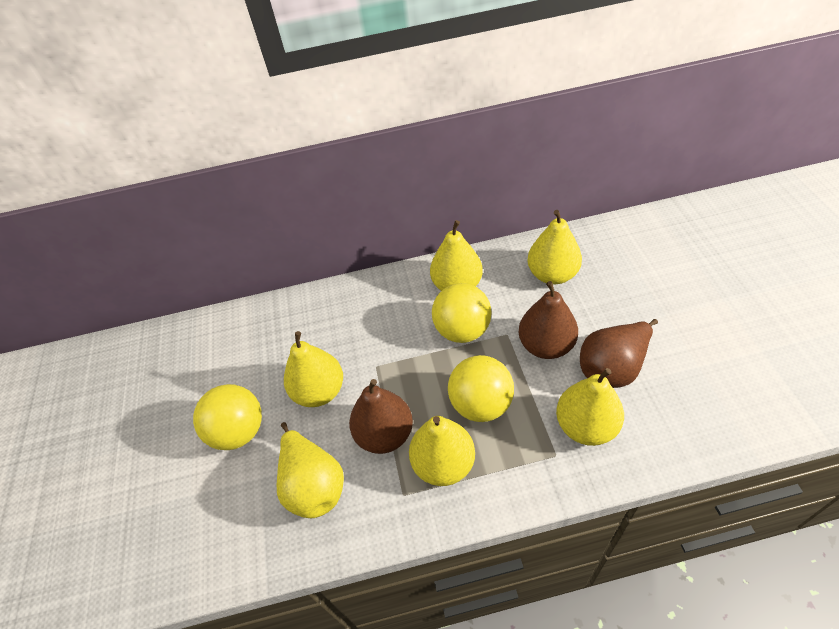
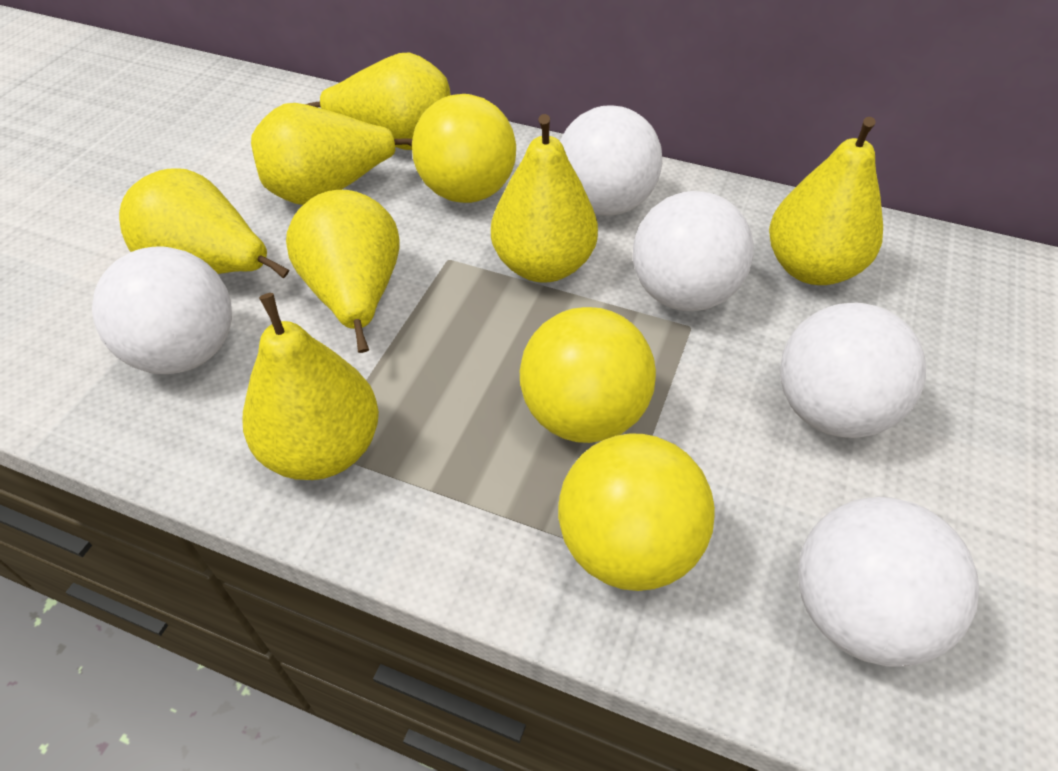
brown pear: 3 -> 0
white ball: 0 -> 5
yellow pear: 6 -> 7

